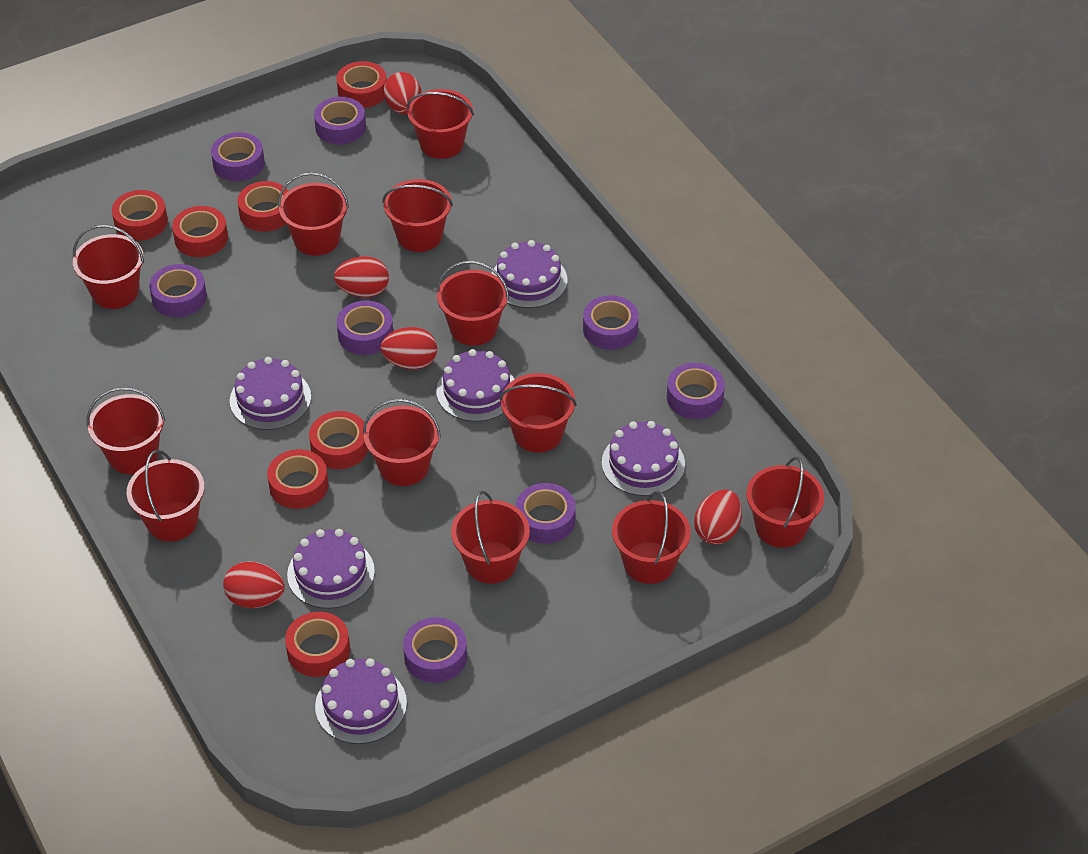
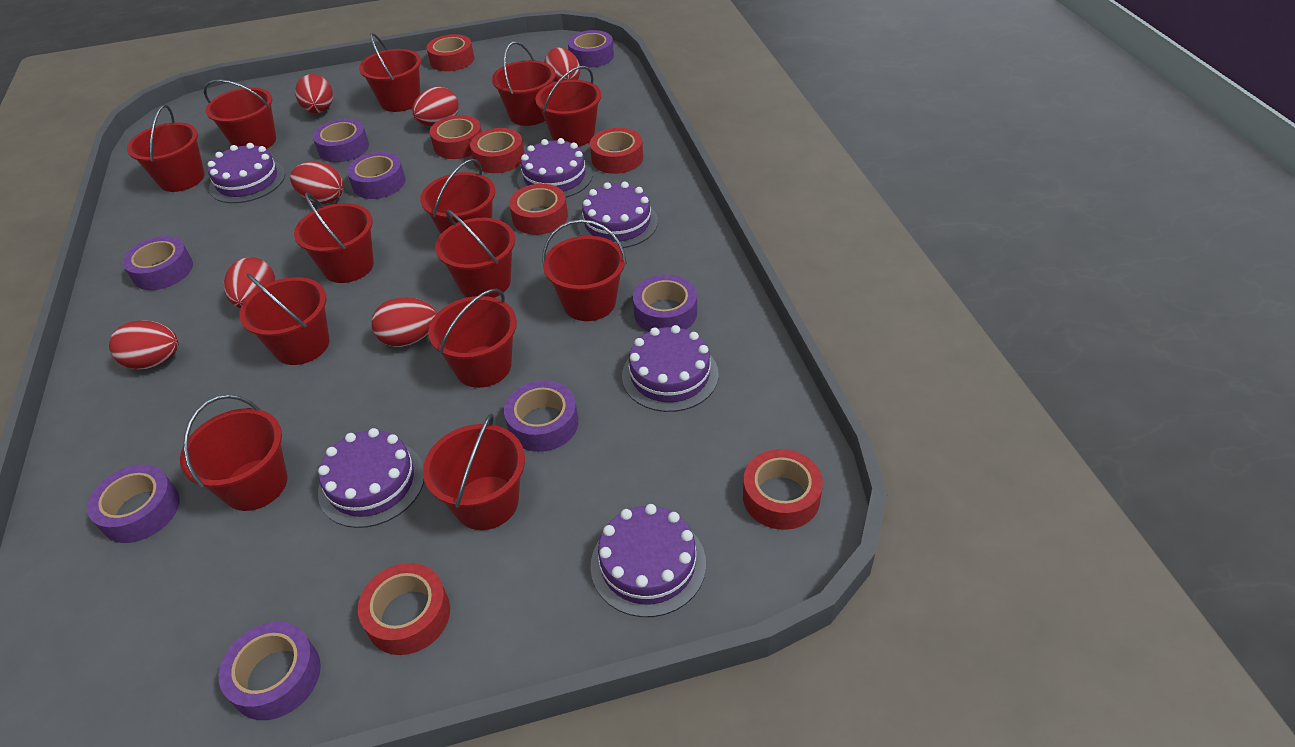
red bucket: 12 -> 13
red egg: 5 -> 7

